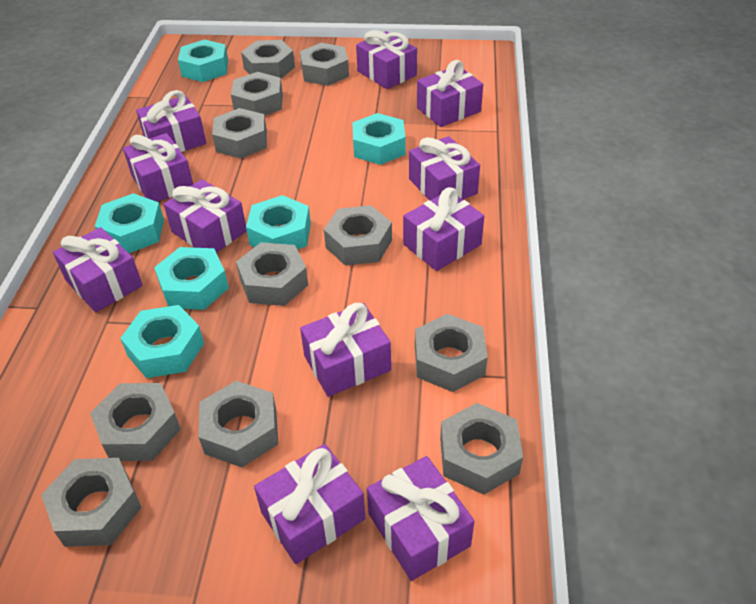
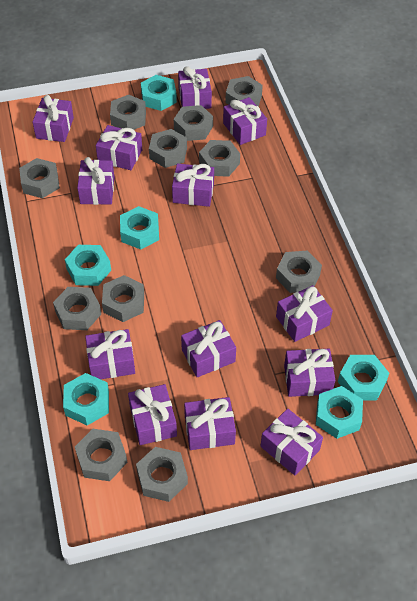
purple gift: 11 -> 13

